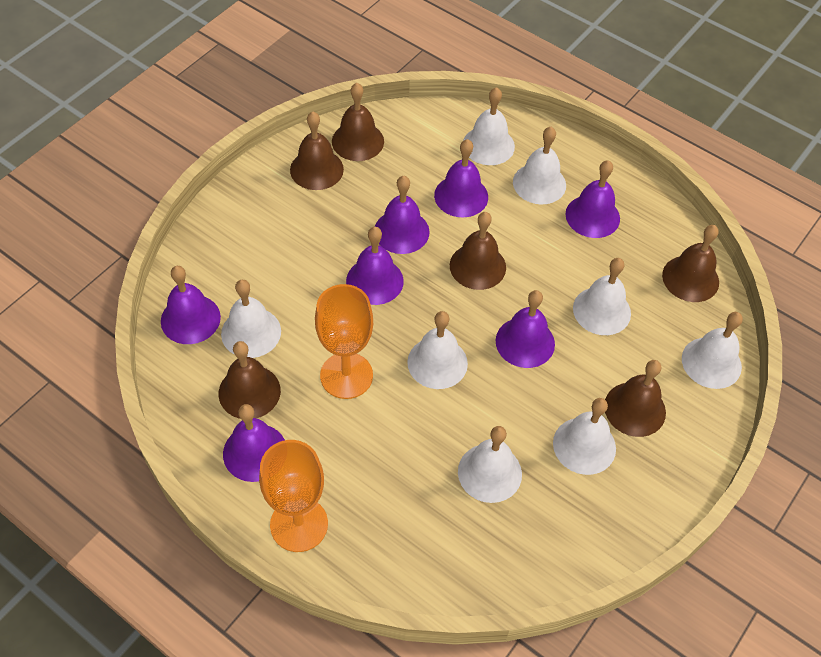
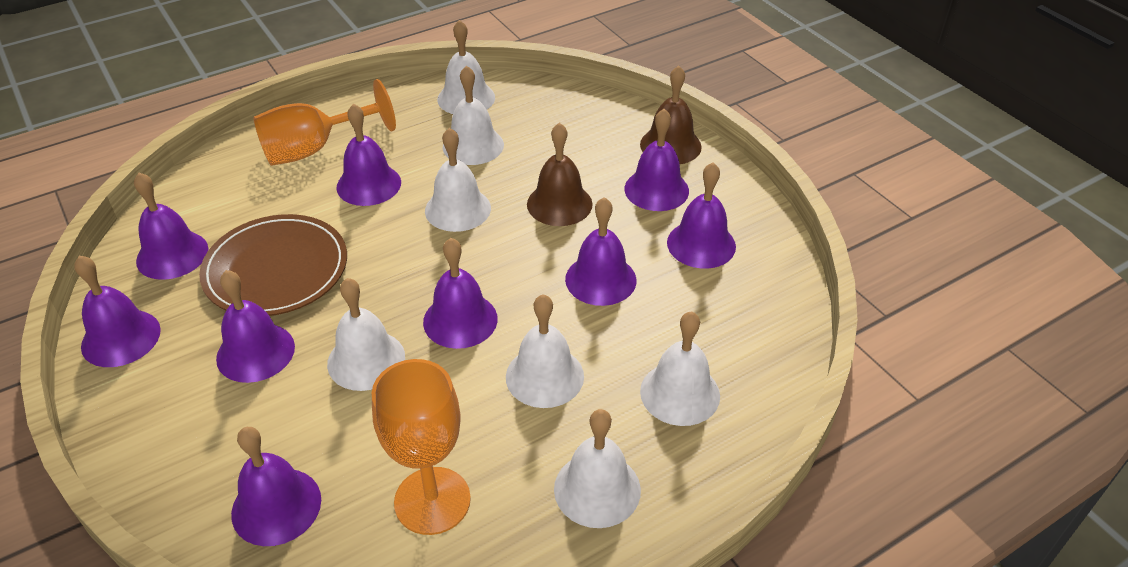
brown bell: 6 -> 2
brown plate: 0 -> 1
purple bell: 7 -> 9
white bell: 8 -> 7

